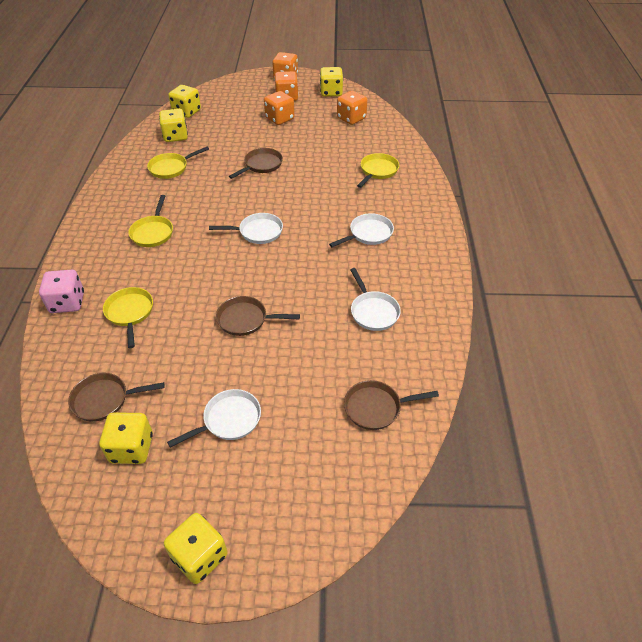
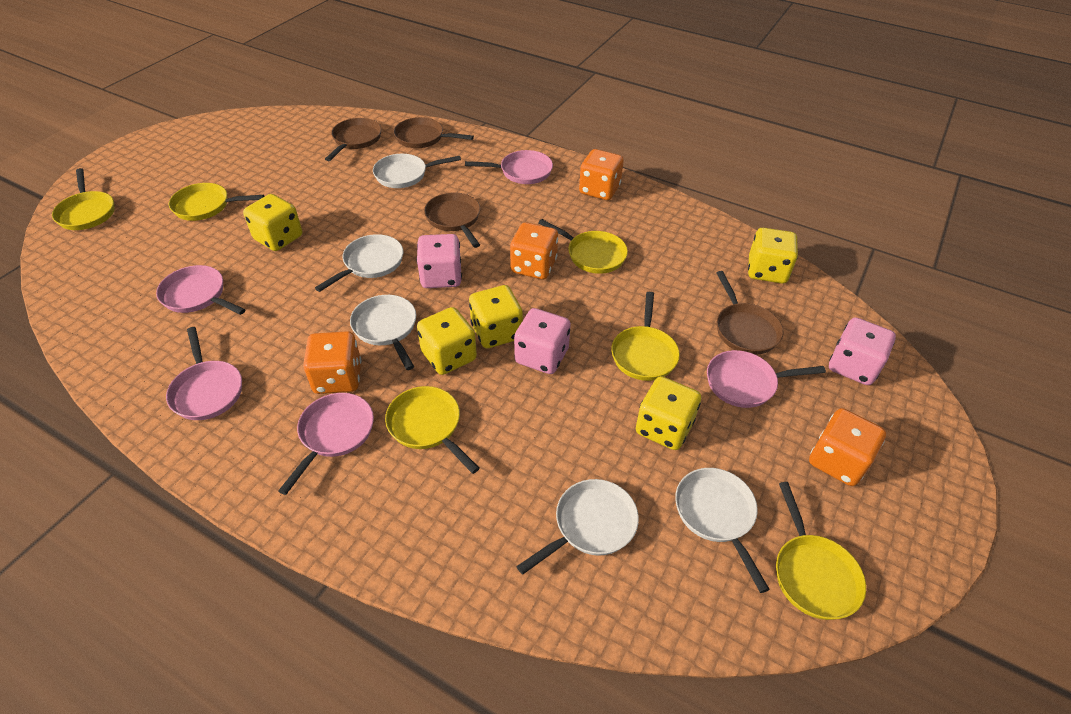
pink dice: 1 -> 3
pink pan: 0 -> 5
white pan: 4 -> 5
yellow pan: 4 -> 6

